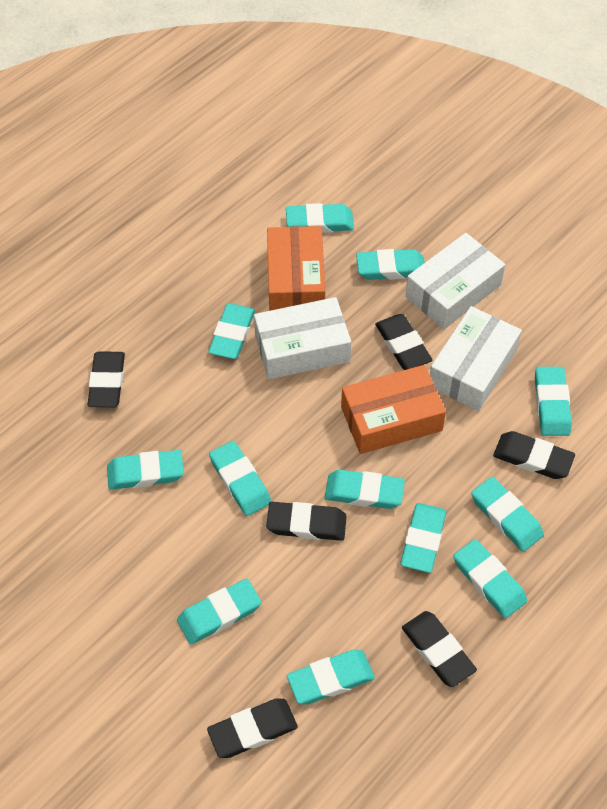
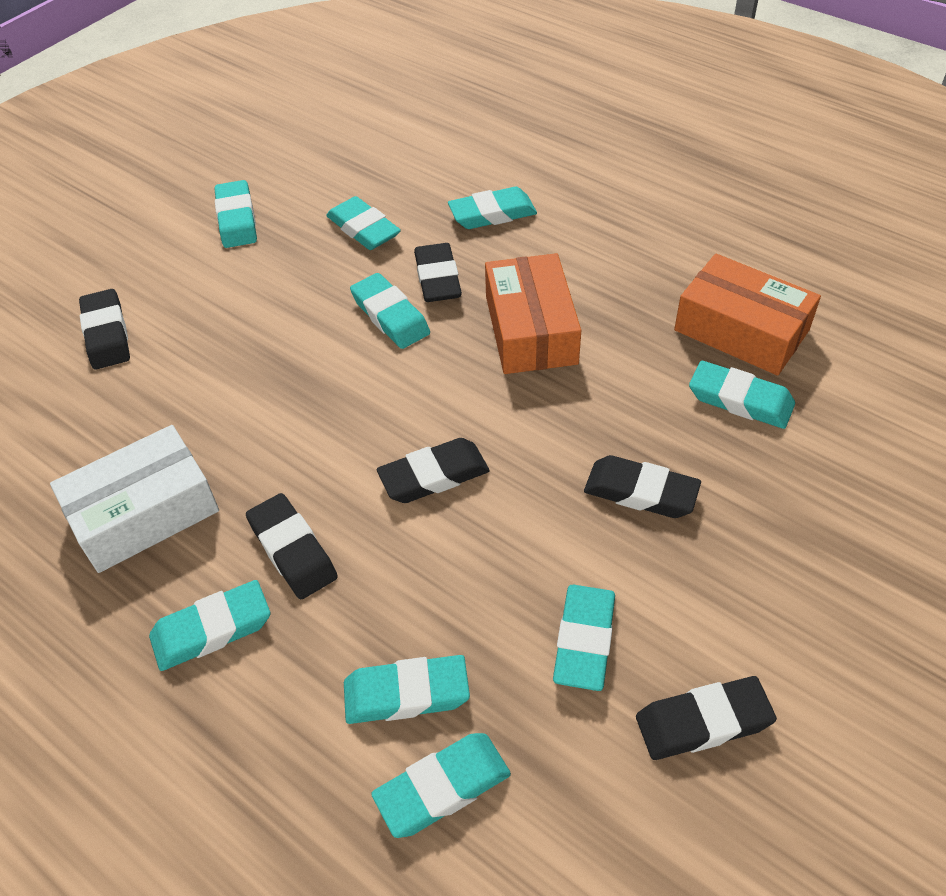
turquoise eraser: 12 -> 9
white box: 3 -> 1

